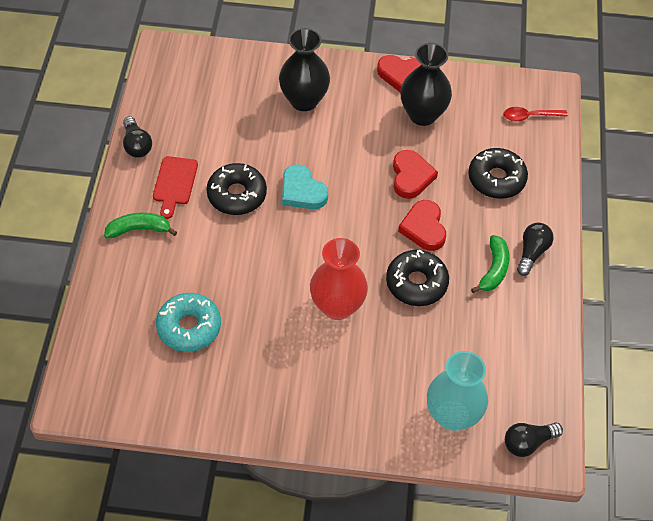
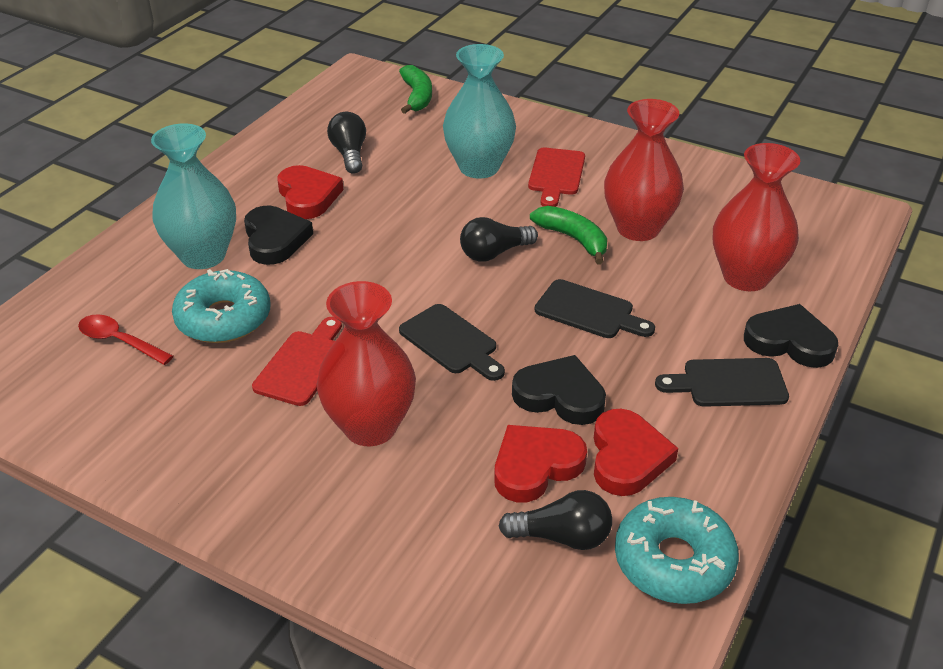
black cutting board: 0 -> 3
black donut: 3 -> 0
black heart: 0 -> 3
black vase: 2 -> 0
red cutting board: 1 -> 2
red vase: 1 -> 3
turquoise donut: 1 -> 2
turquoise heart: 1 -> 0
turquoise vase: 1 -> 2

